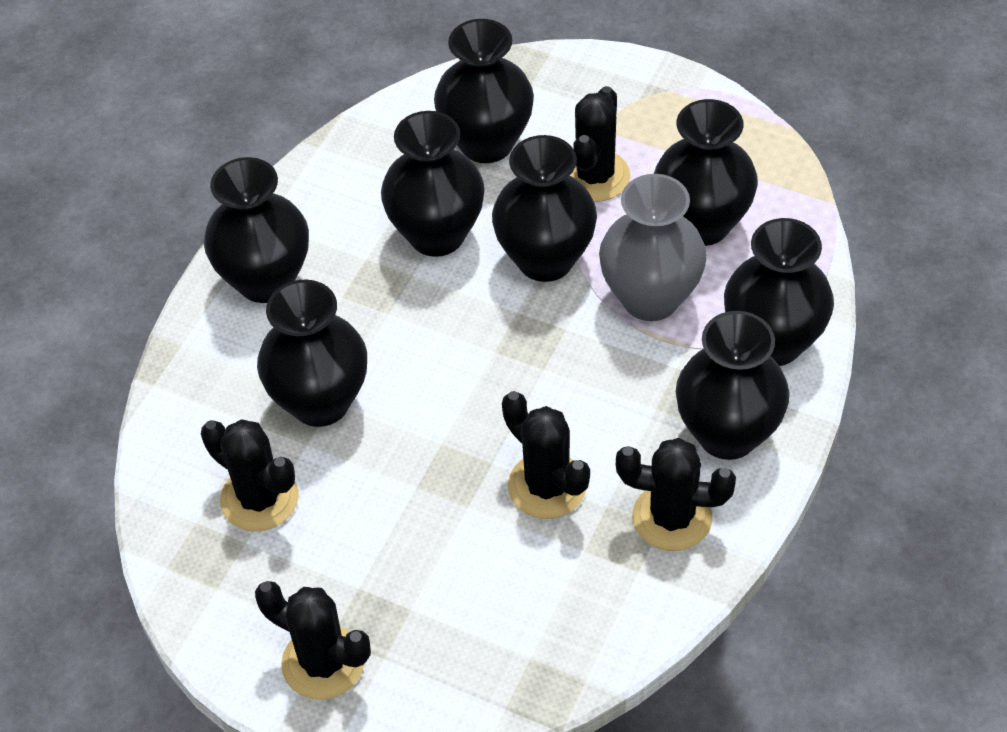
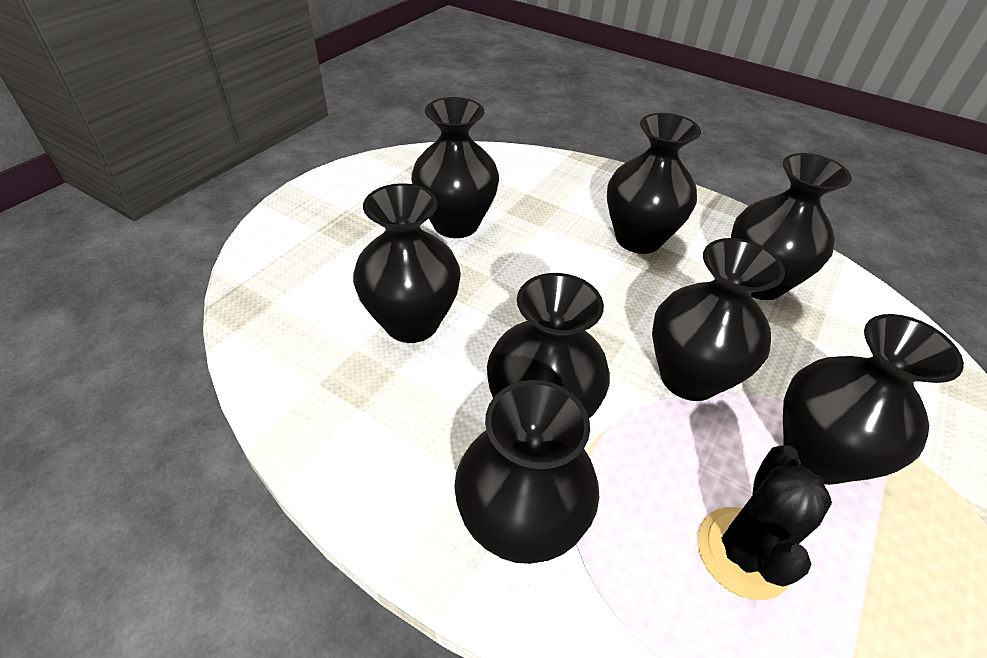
black cactus: 5 -> 1
grey vase: 1 -> 0

